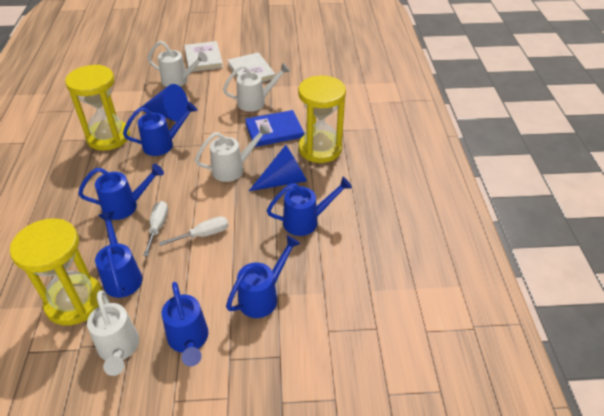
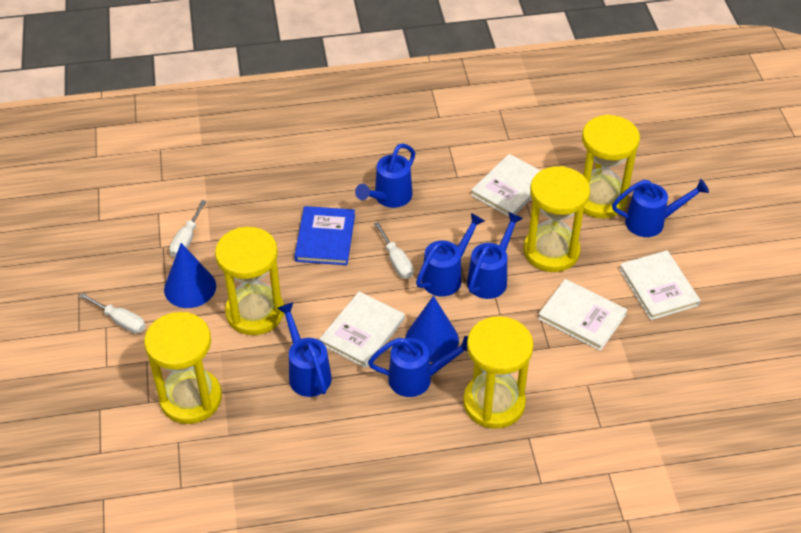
white book: 2 -> 4
white screwdriver: 2 -> 3
white watering can: 4 -> 0
yellow hourglass: 3 -> 5

